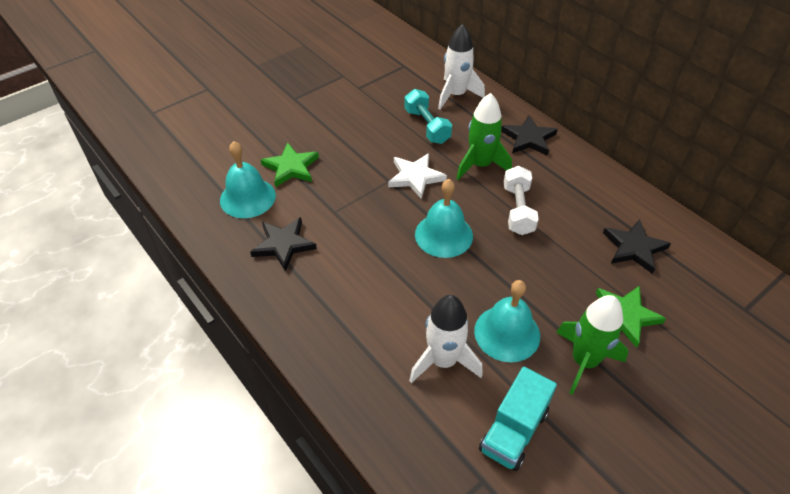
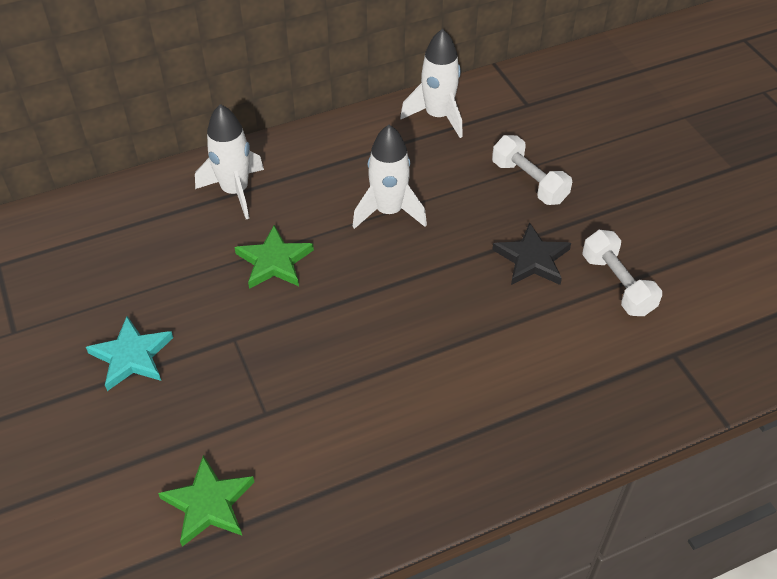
black star: 3 -> 1
green rocket: 2 -> 0
turquoise bell: 3 -> 0
turquoise dumbbell: 1 -> 0
turquoise star: 0 -> 1
turquoise truck: 1 -> 0
white dumbbell: 1 -> 2
white rocket: 2 -> 3
white star: 1 -> 0

